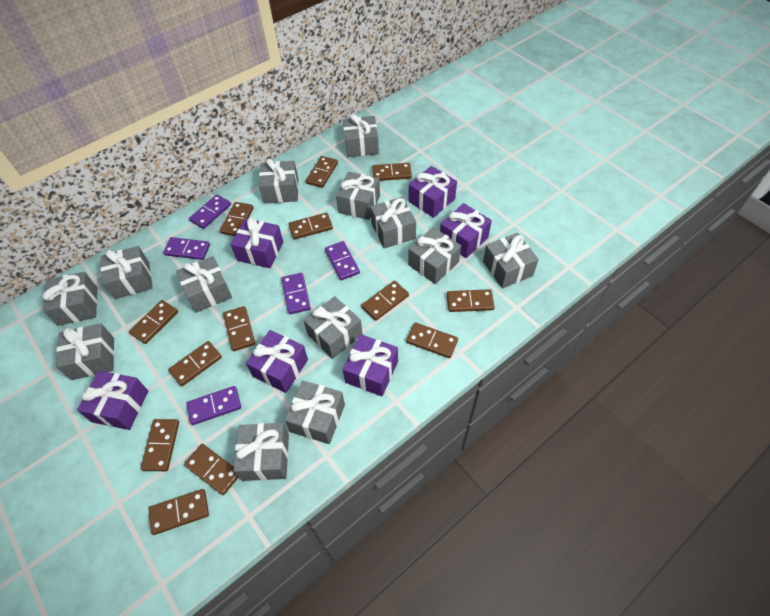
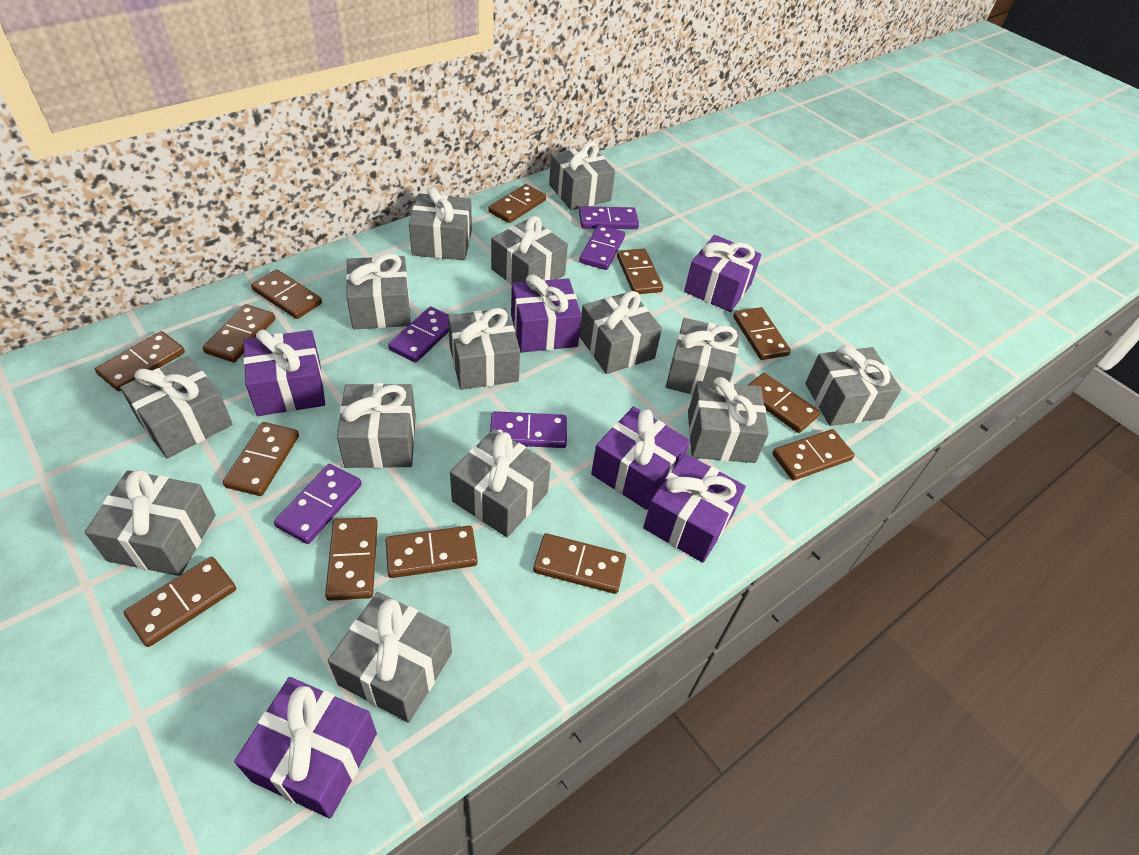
grey gift: 13 -> 14

